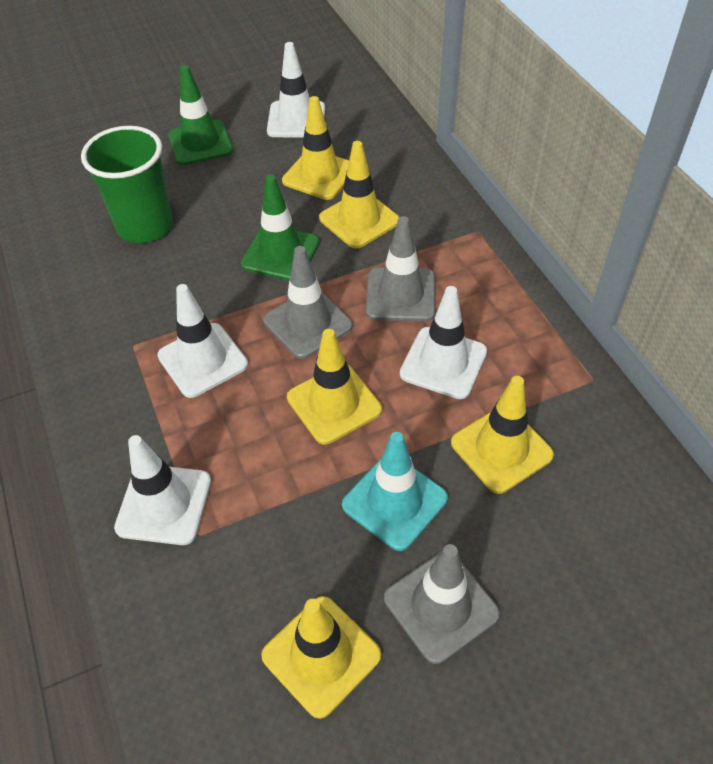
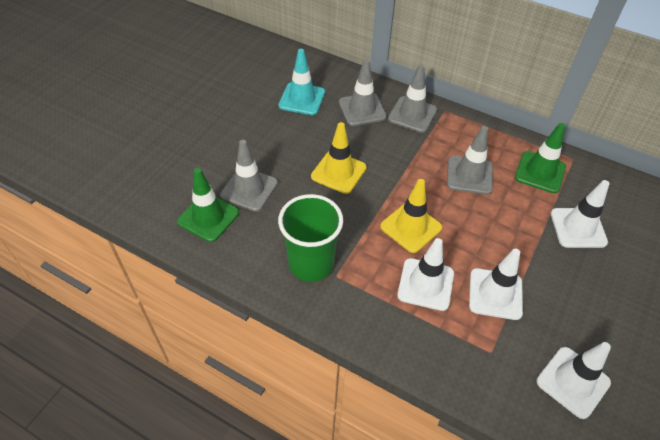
grey traffic cone: 3 -> 4
yellow traffic cone: 5 -> 2

